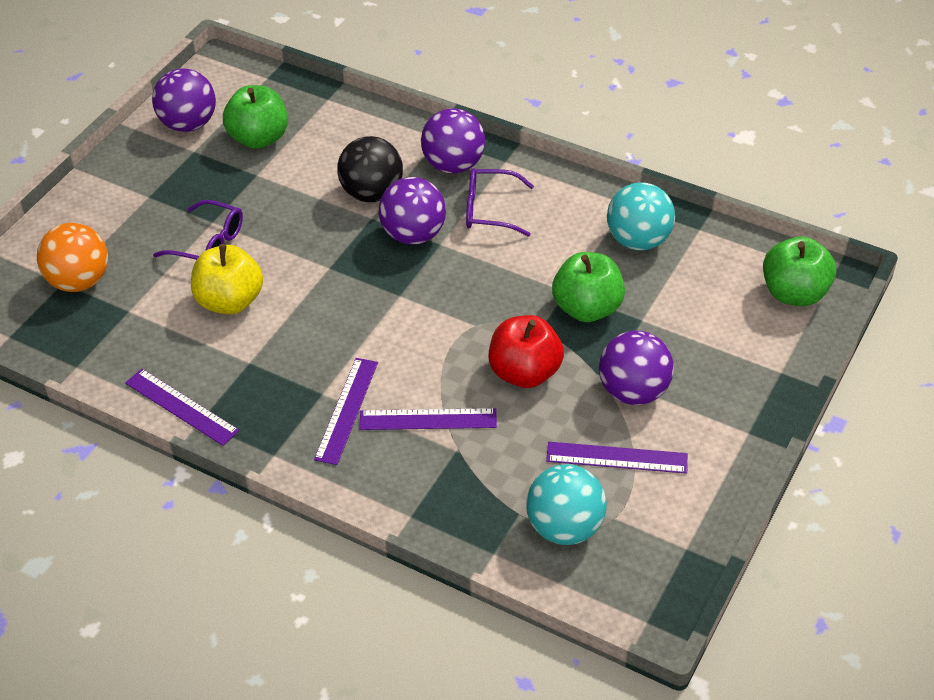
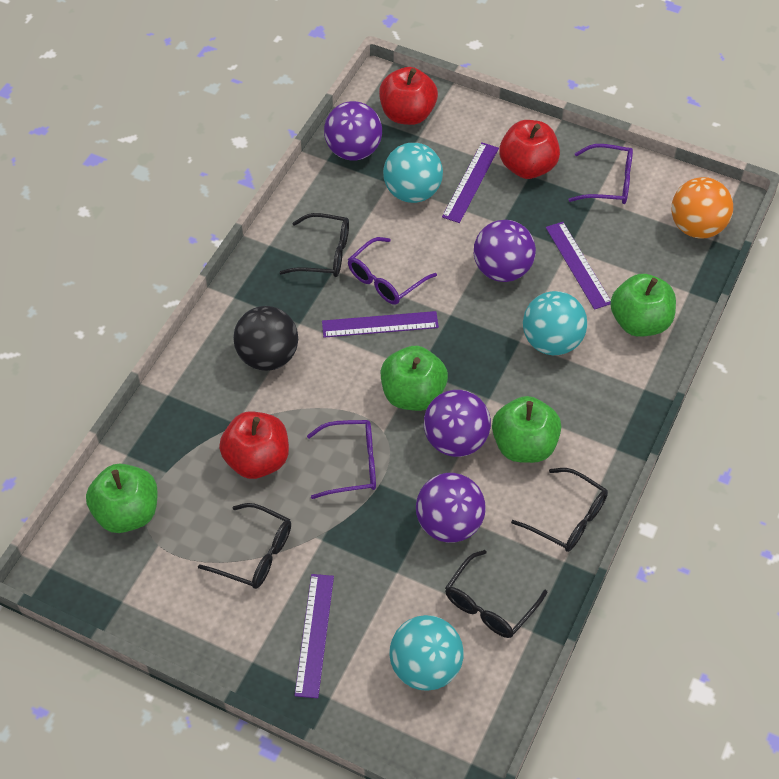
black glasses: 0 -> 4
green apple: 3 -> 4
purple glasses: 2 -> 3
red apple: 1 -> 3
turquoise ball: 2 -> 3
yellow apple: 1 -> 0

